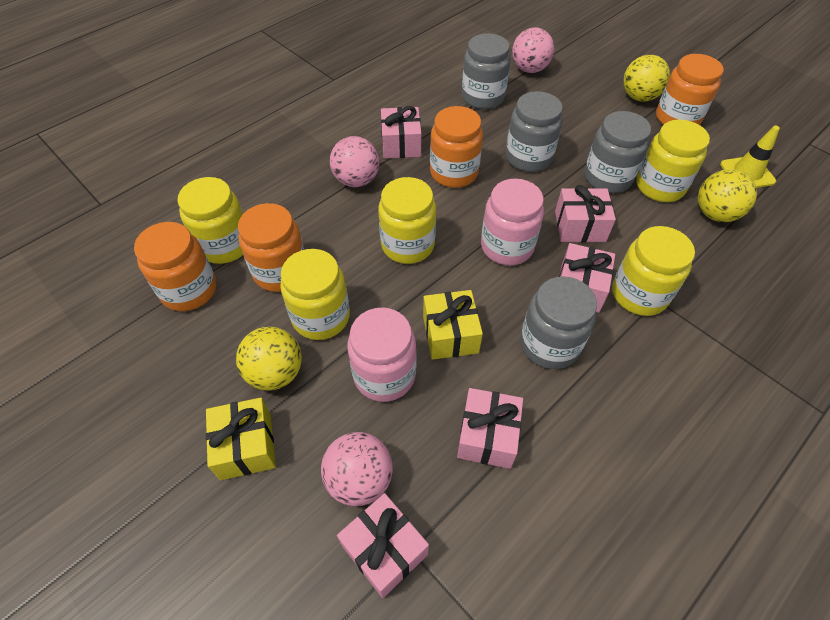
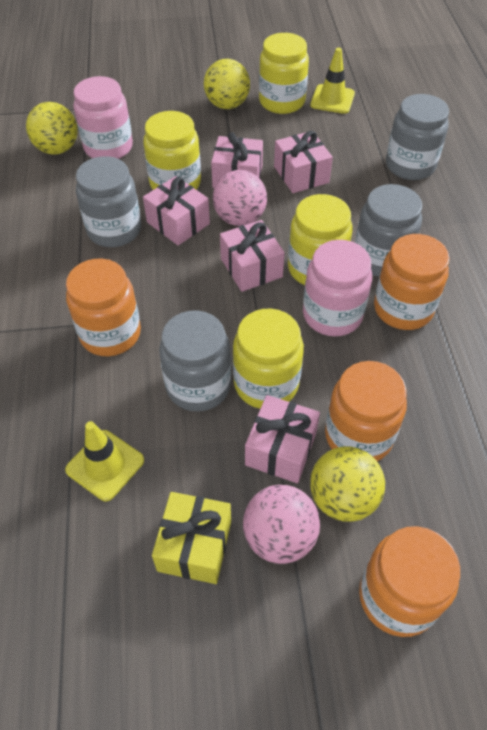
pink ball: 3 -> 2
yellow gift: 2 -> 1
yellow jar: 5 -> 4
yellow traffic cone: 1 -> 2

